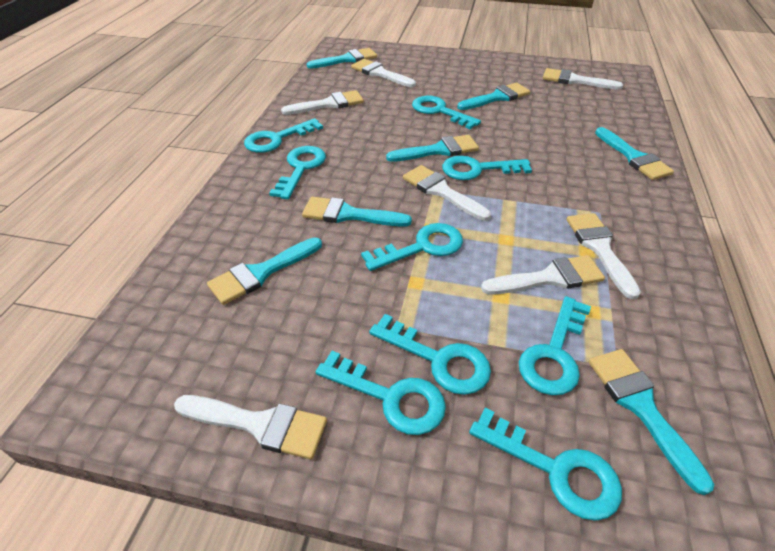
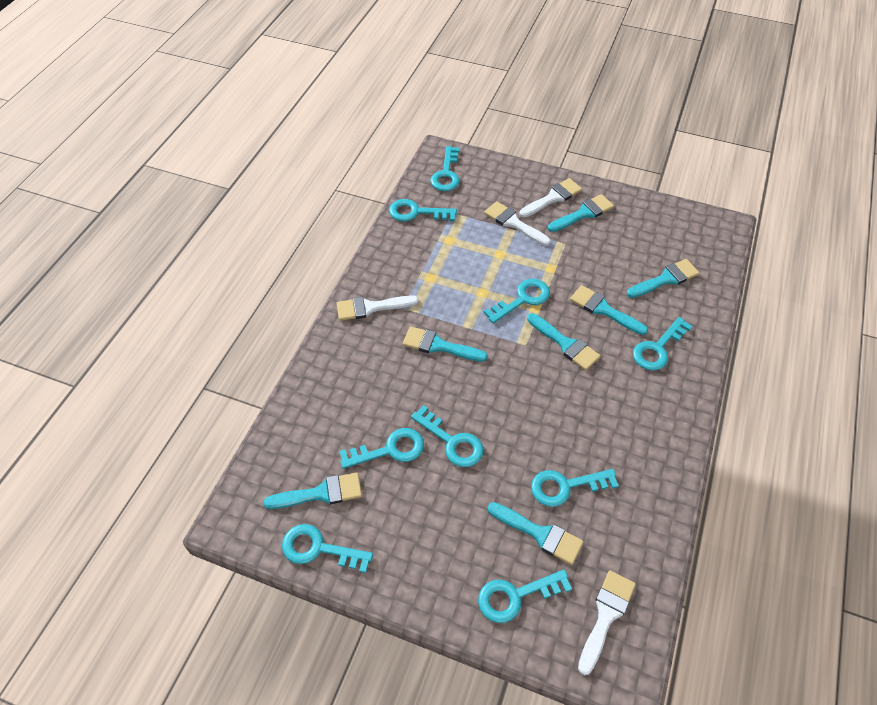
white brush: 7 -> 4

